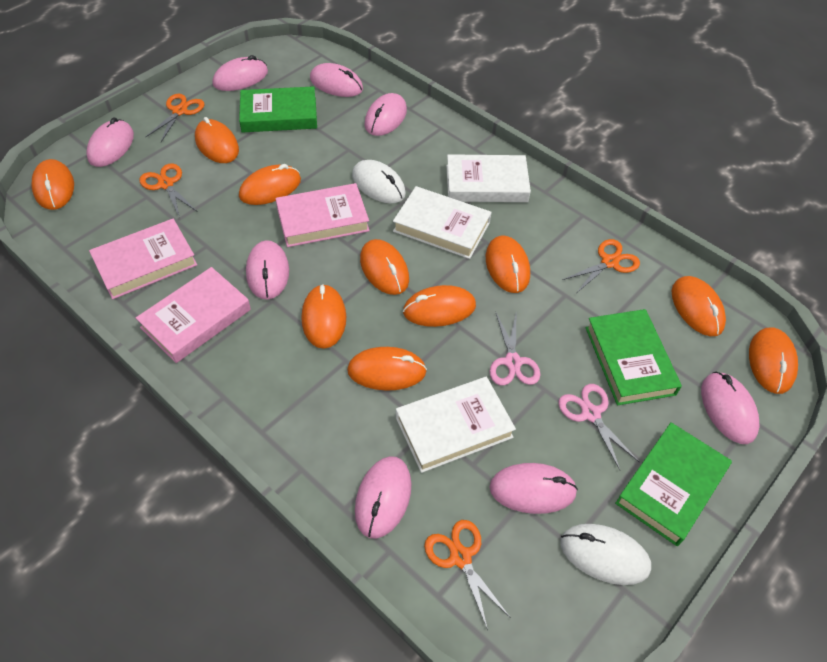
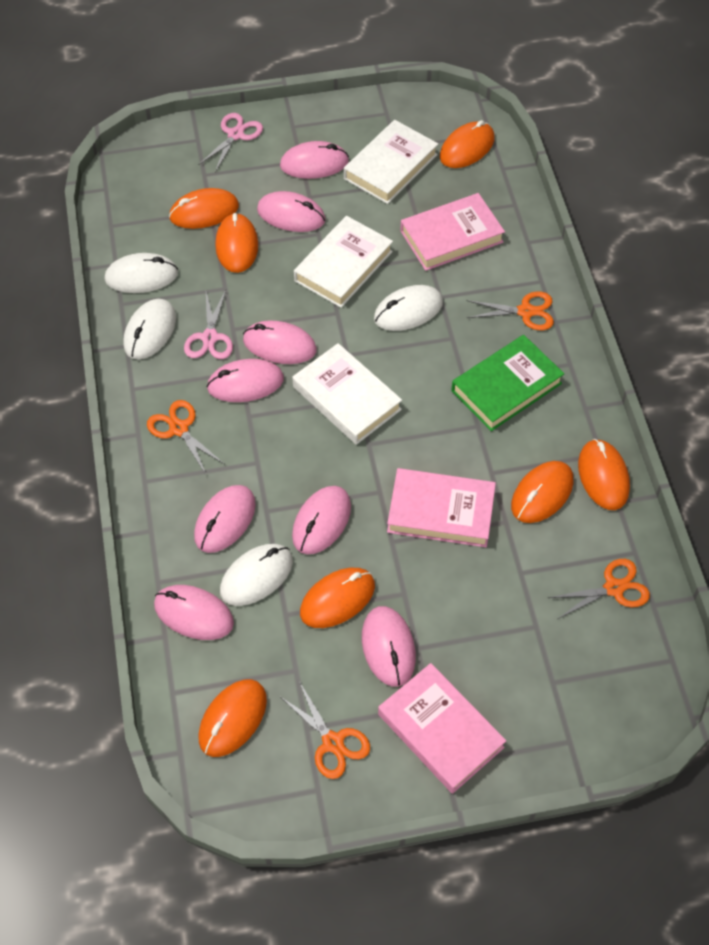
green book: 3 -> 1
orange mouse: 10 -> 7
white mouse: 2 -> 4

